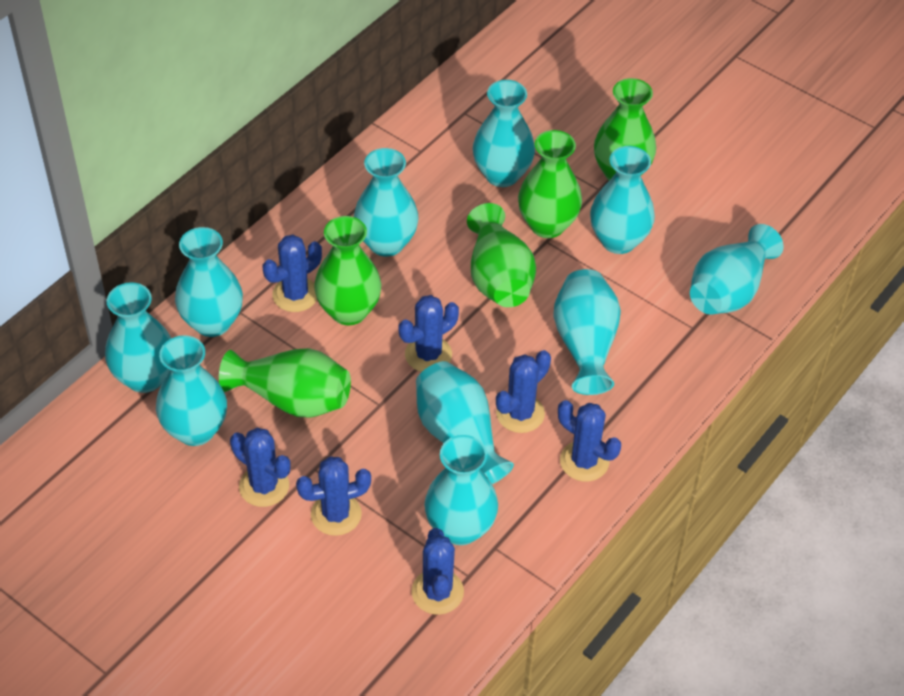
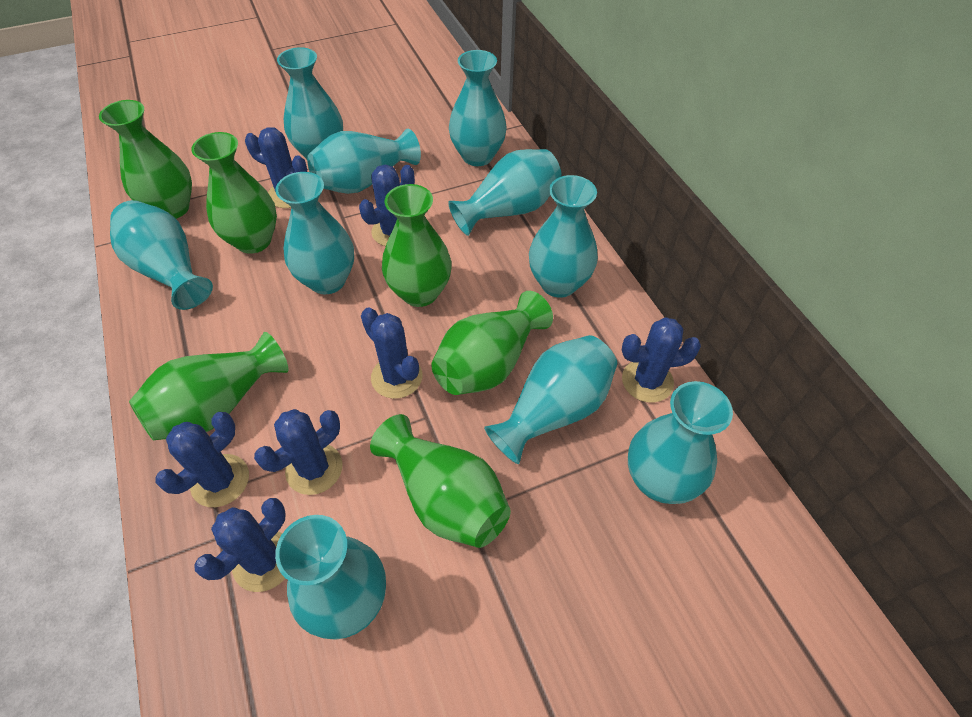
green vase: 5 -> 6

